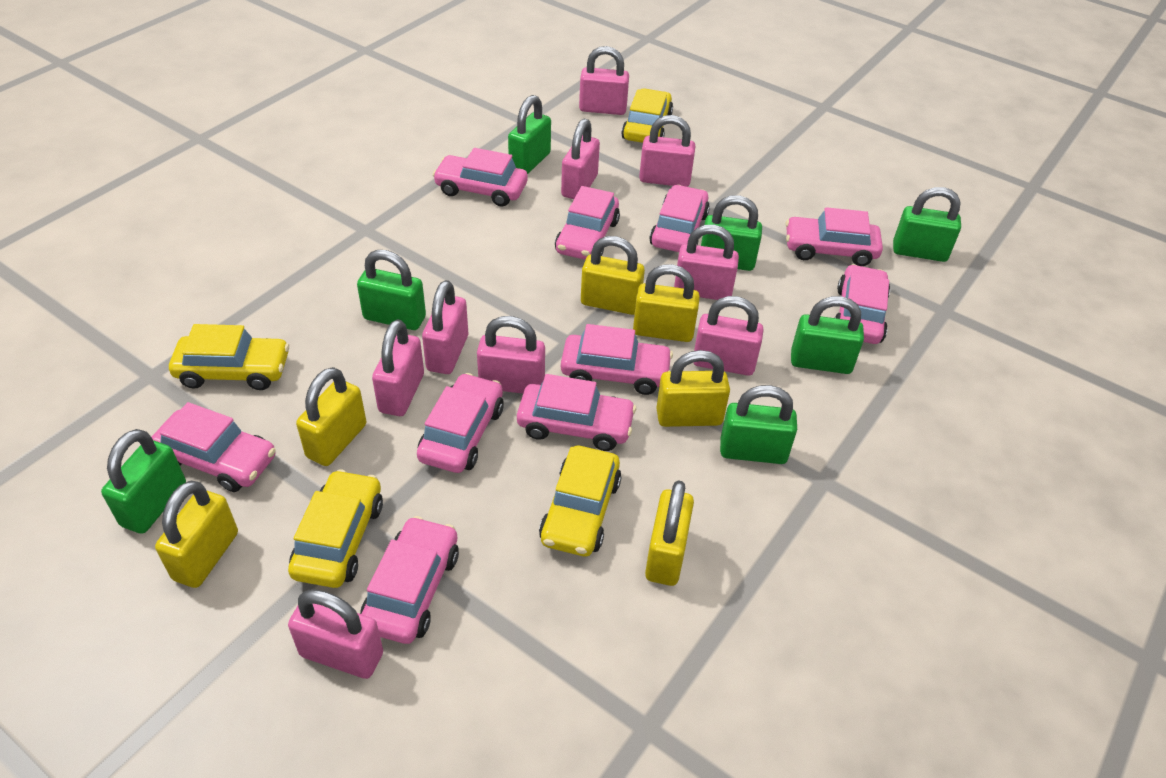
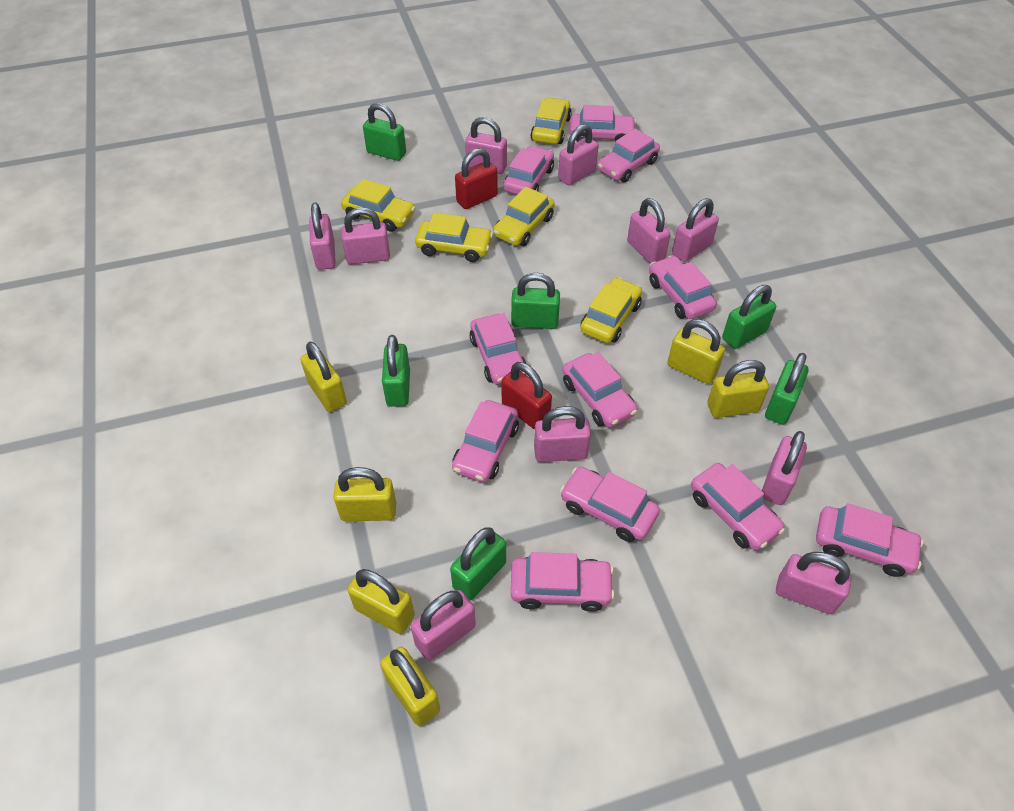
green padlock: 7 -> 6
pink car: 10 -> 11
pink padlock: 9 -> 10
red padlock: 0 -> 2
yellow car: 4 -> 5

